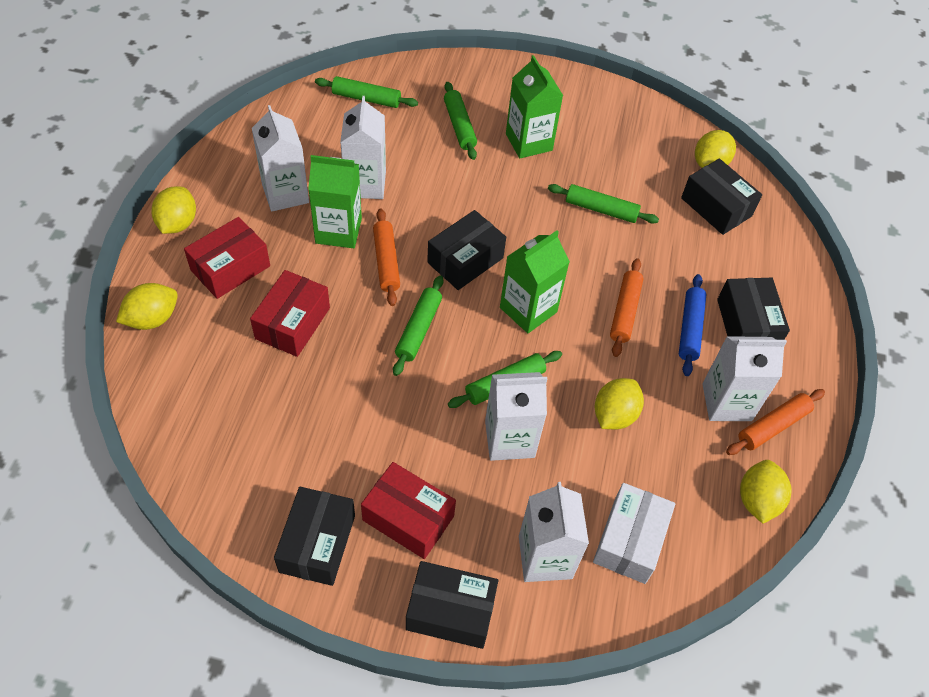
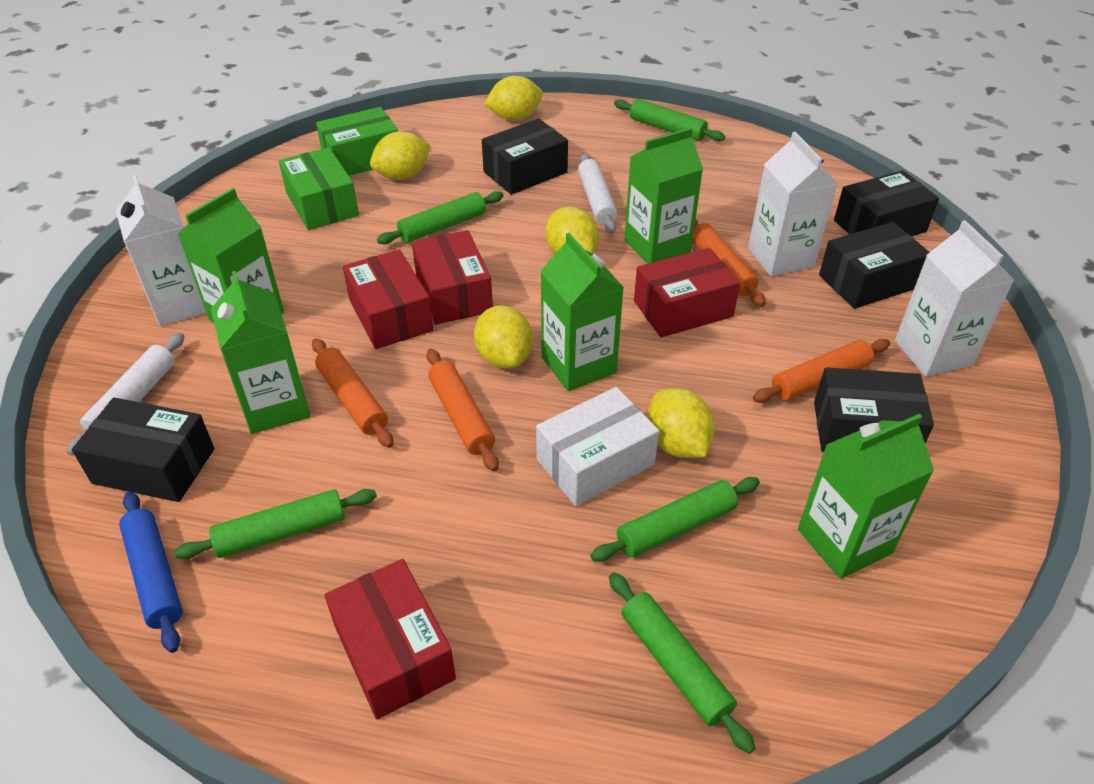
green box: 0 -> 2
green carton: 3 -> 5
orange rolling pin: 3 -> 4
red box: 3 -> 4
white carton: 5 -> 3
white rolling pin: 0 -> 2

